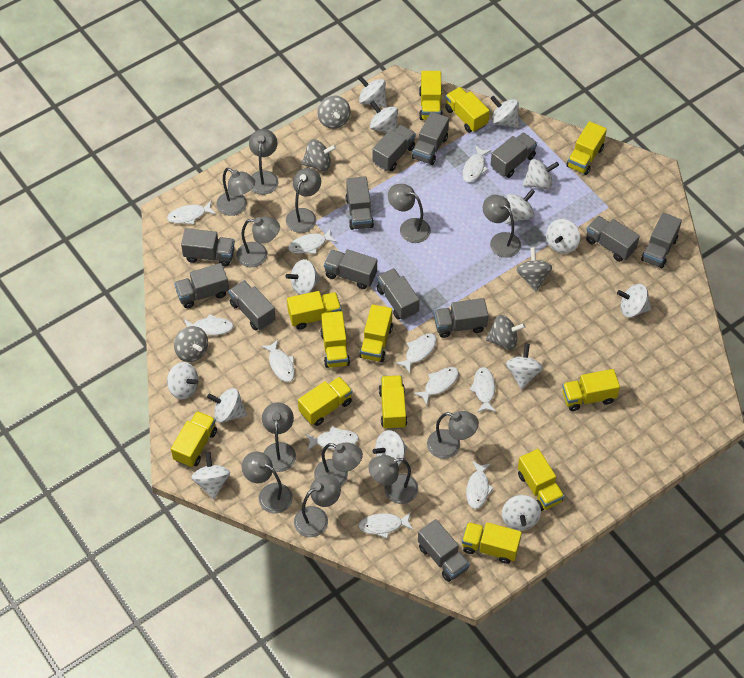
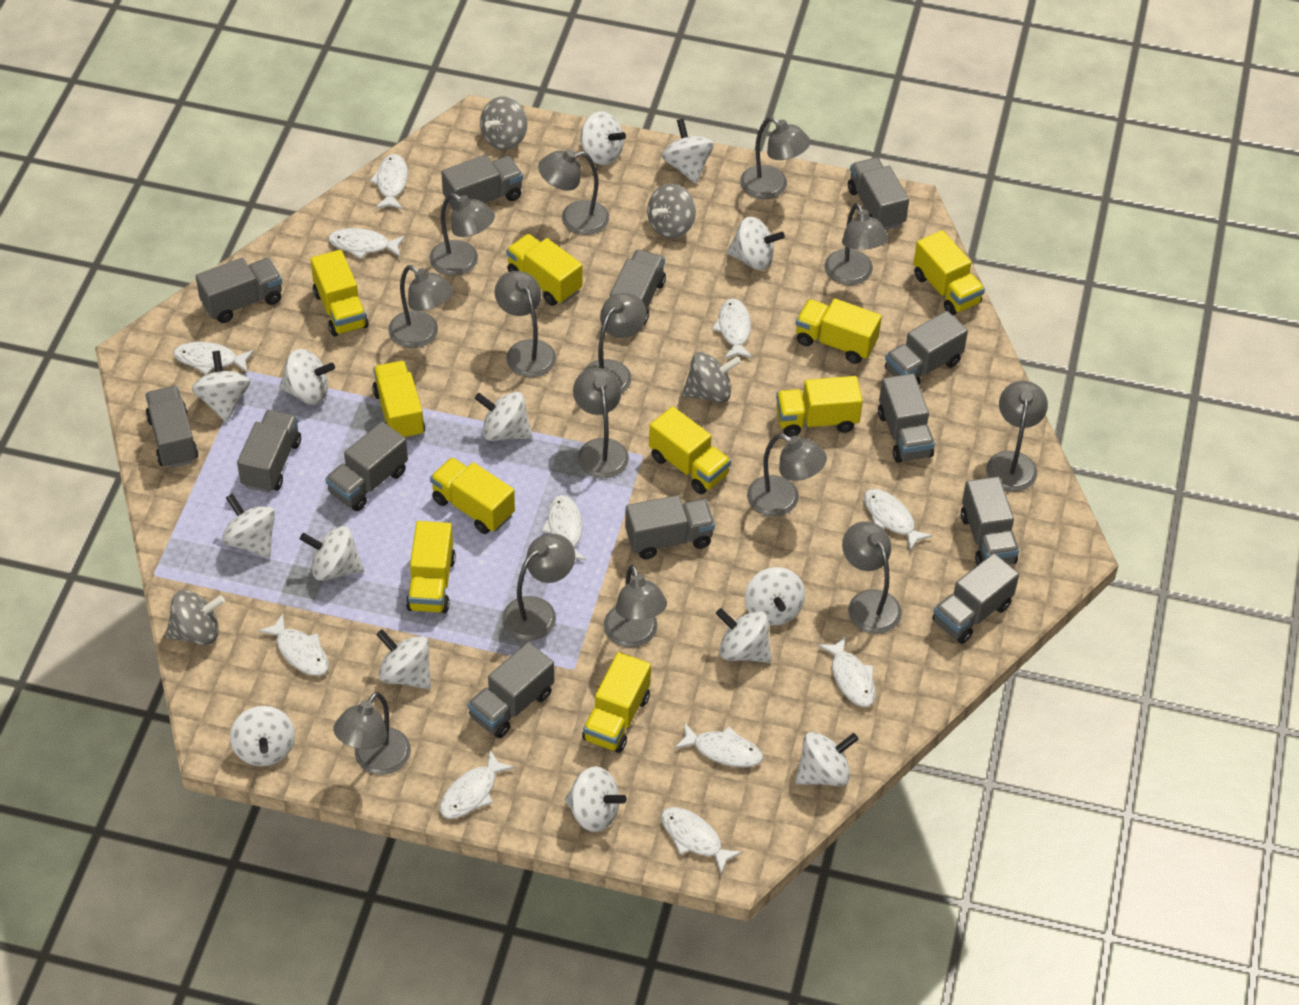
grey lamp: 12 -> 14
grey spinning top: 5 -> 4
yellow truck: 12 -> 10

